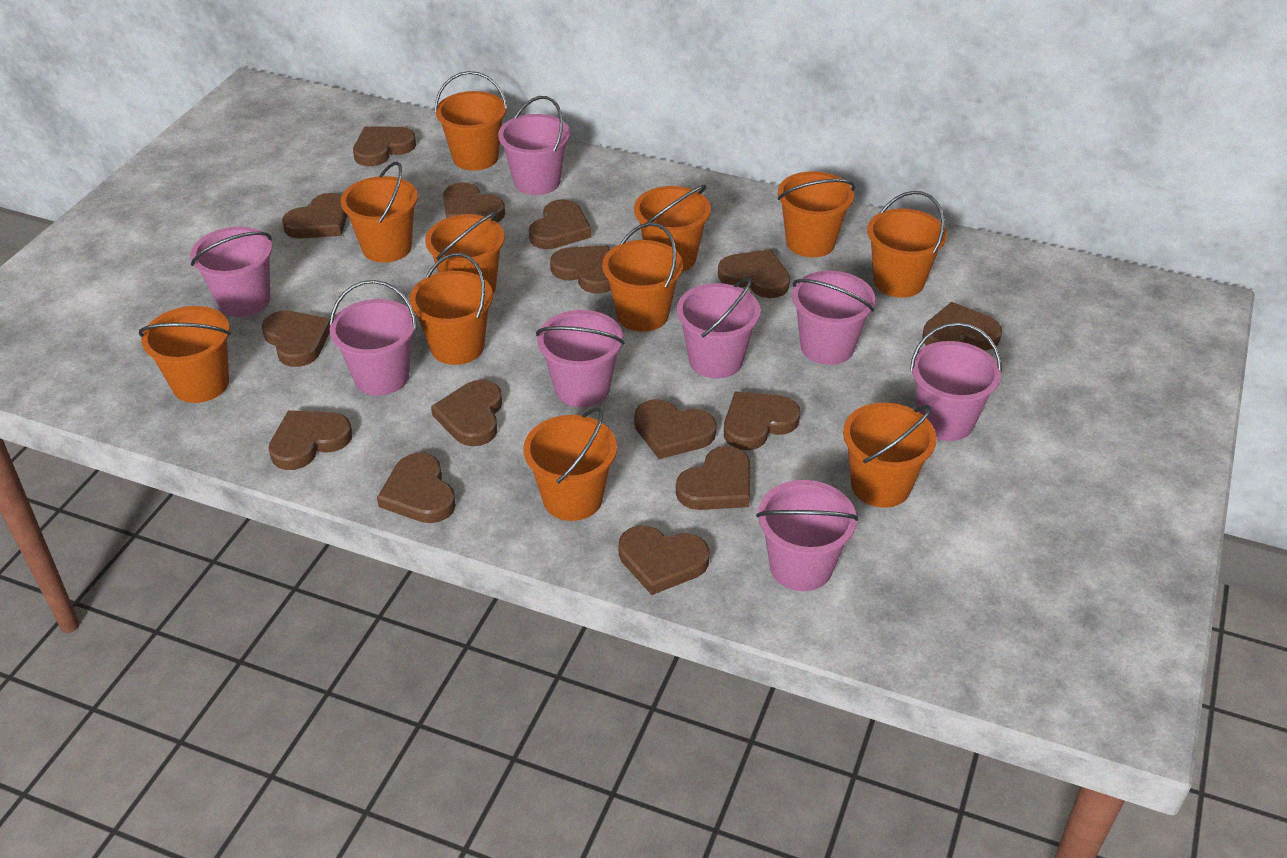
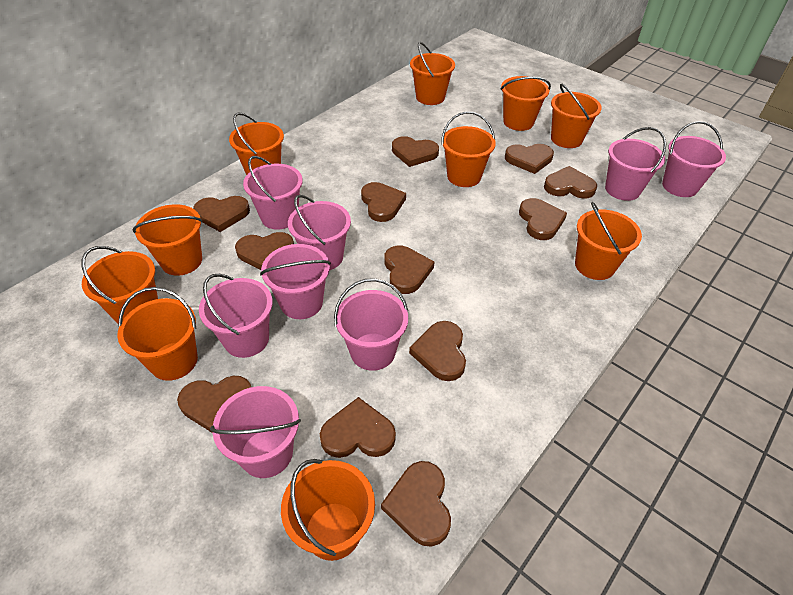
brown heart: 15 -> 12
orange bucket: 11 -> 10

